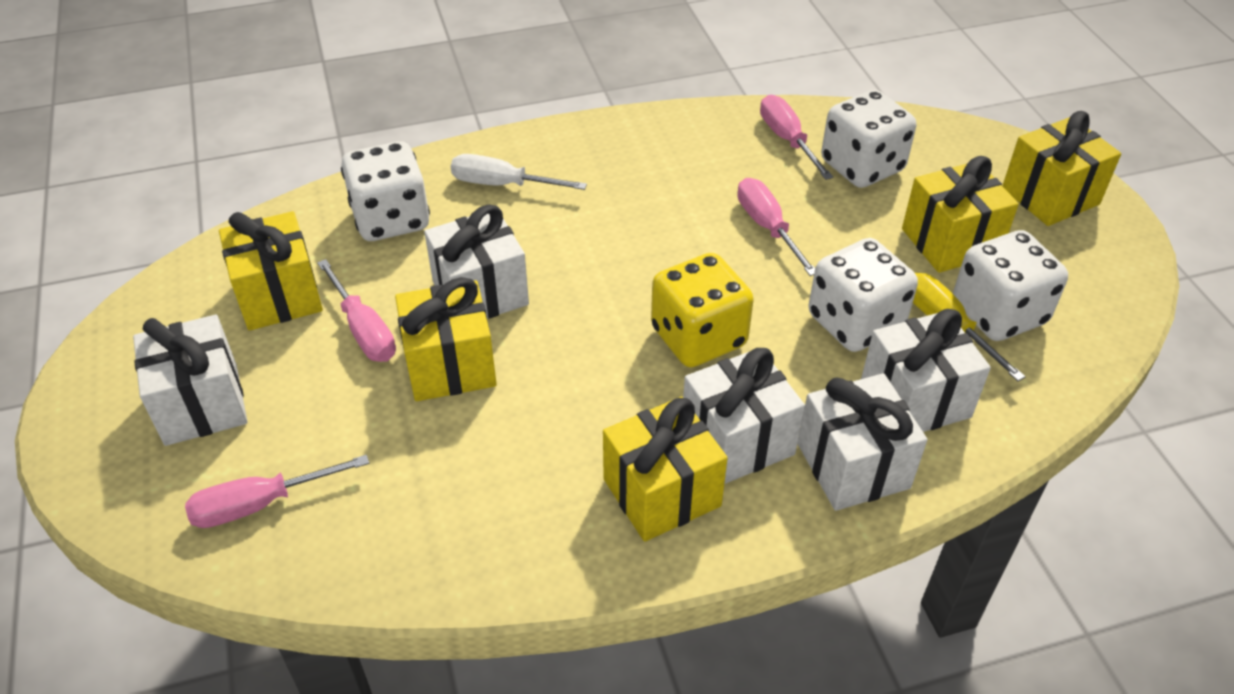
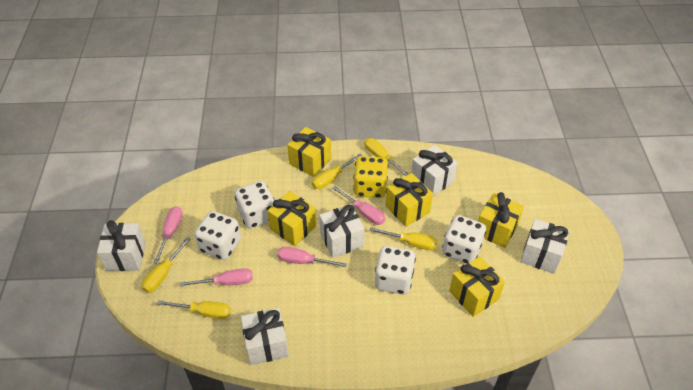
white screwdriver: 1 -> 0
yellow screwdriver: 1 -> 5

